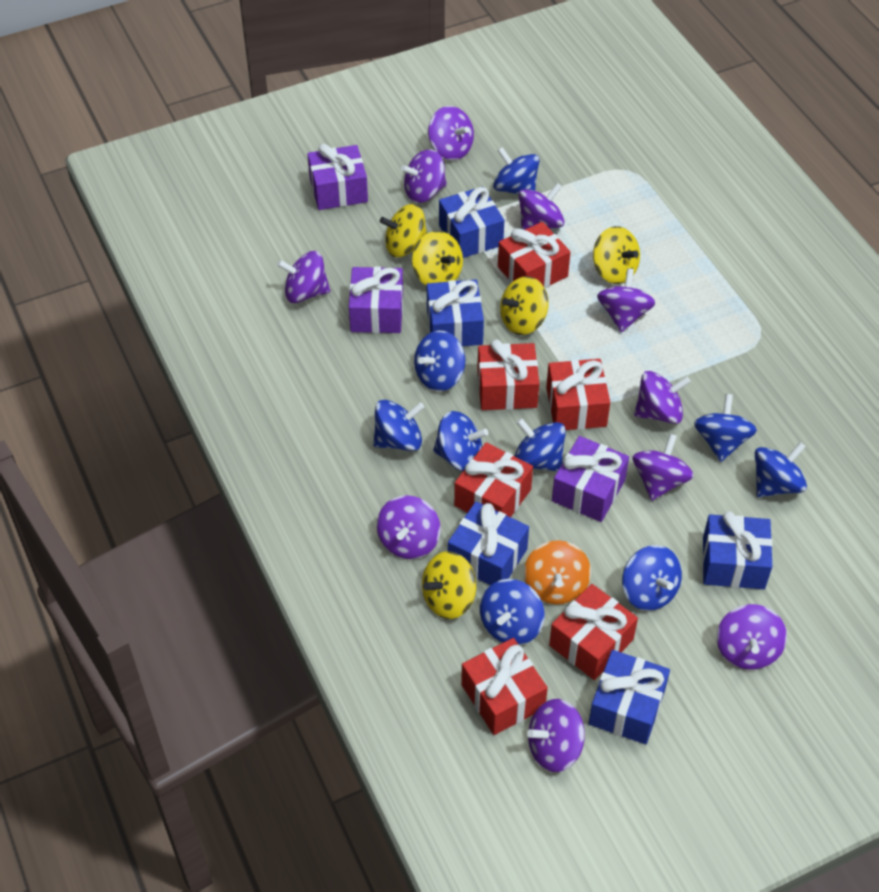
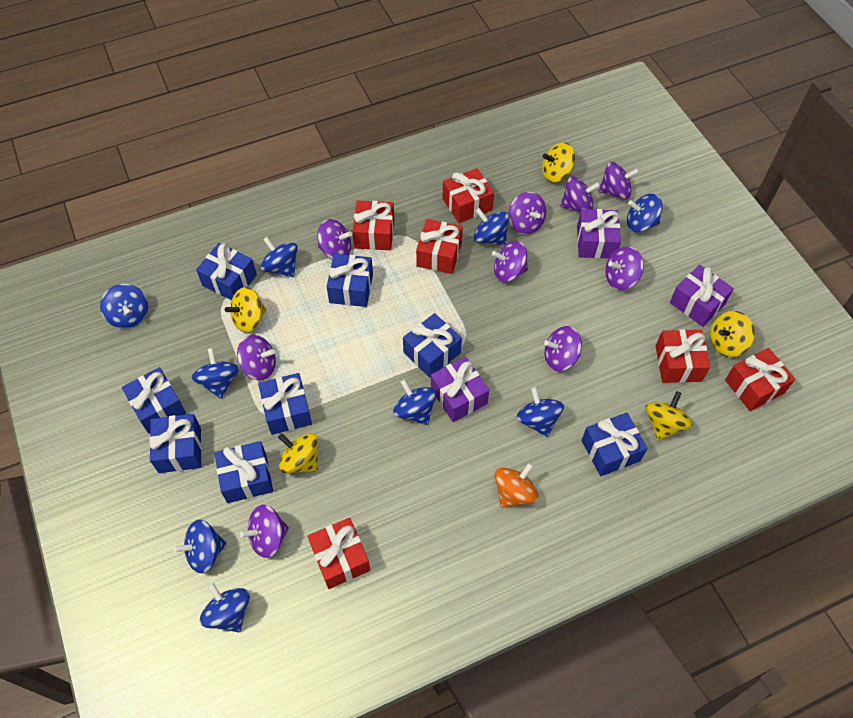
blue gift: 5 -> 8
purple spinning top: 10 -> 9

